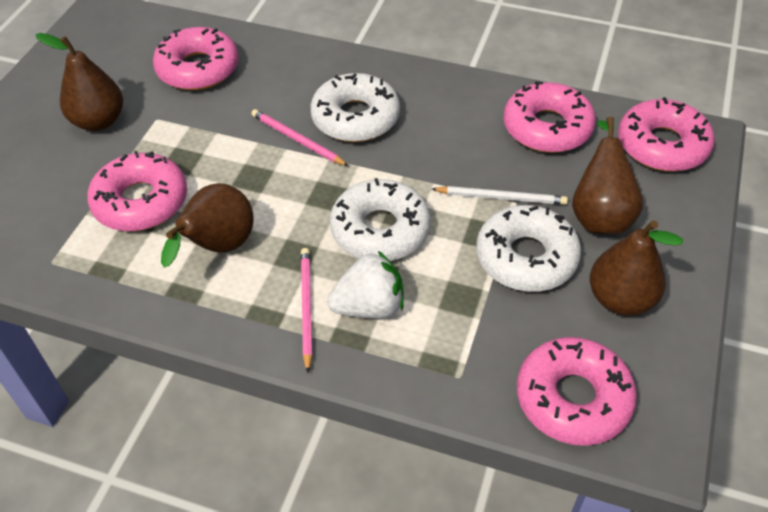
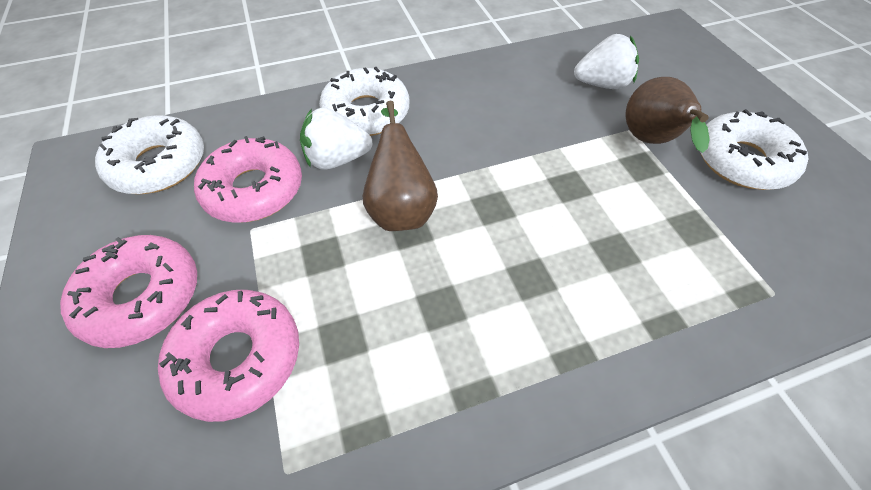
brown pear: 4 -> 2
pink donut: 5 -> 3
pink pencil: 2 -> 0
white pencil: 1 -> 0
white strawberry: 1 -> 2

